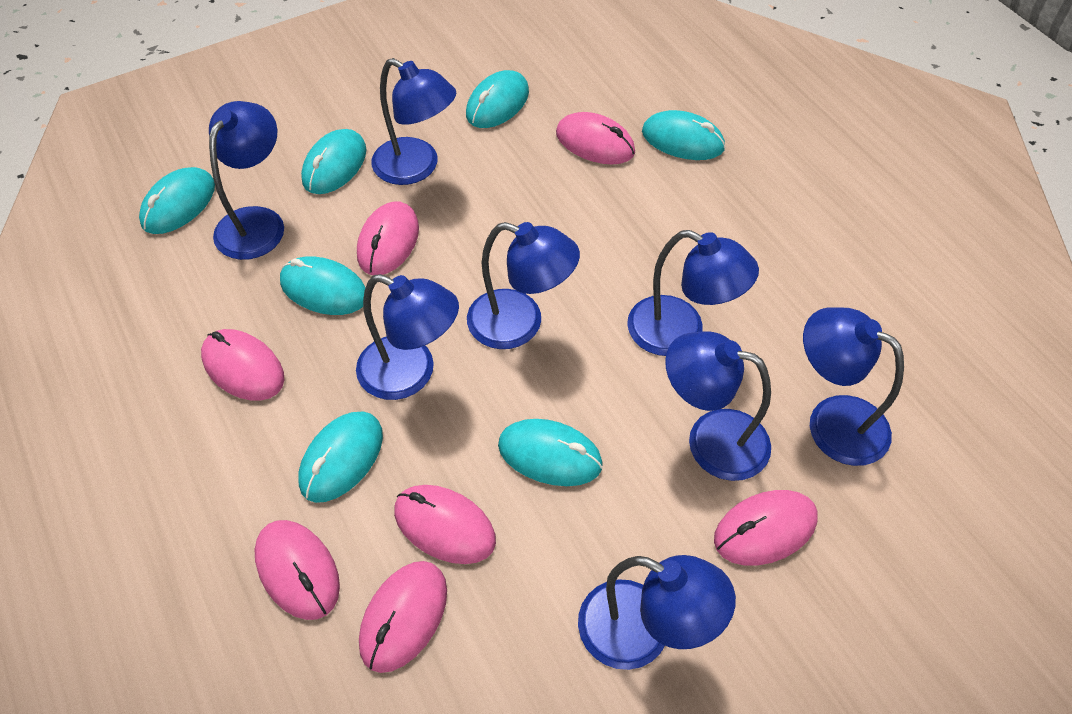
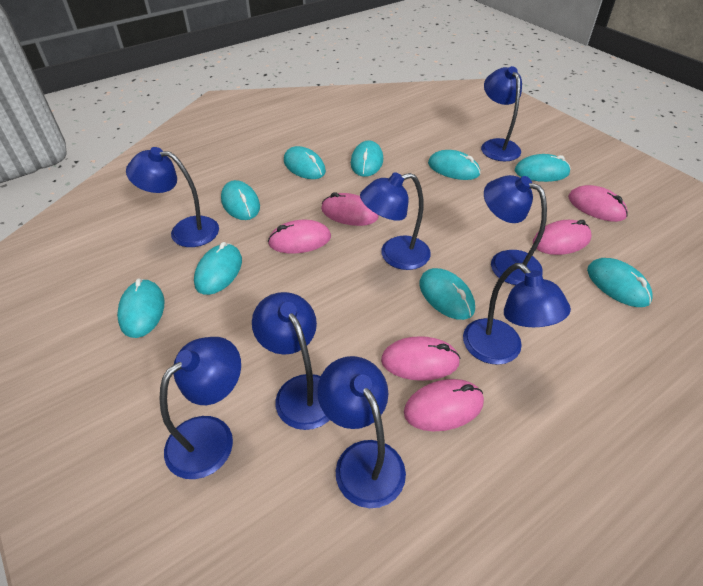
pink mouse: 7 -> 6
turquoise mouse: 7 -> 9

